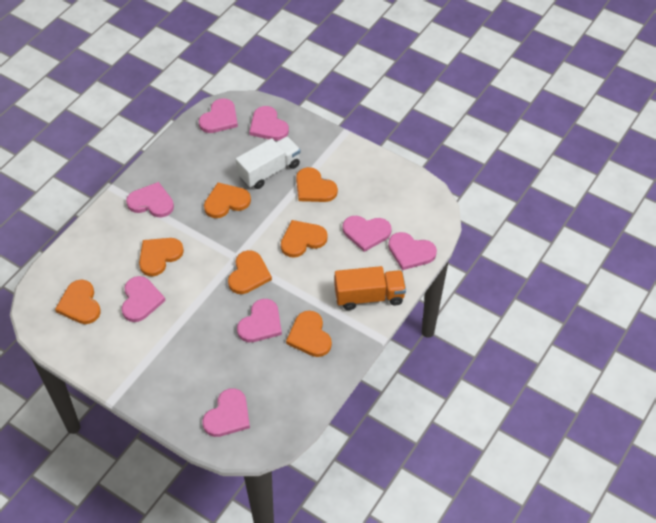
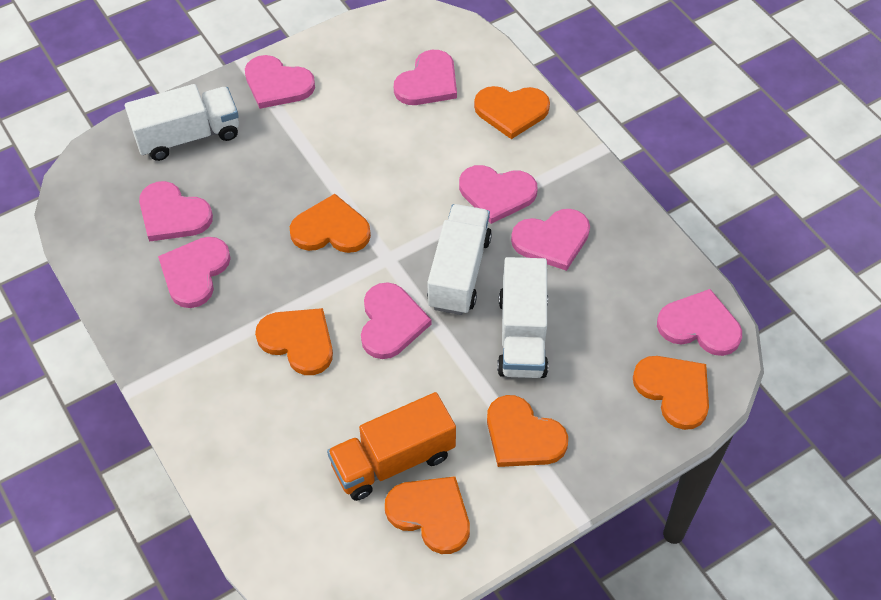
orange heart: 7 -> 6
white truck: 1 -> 3

